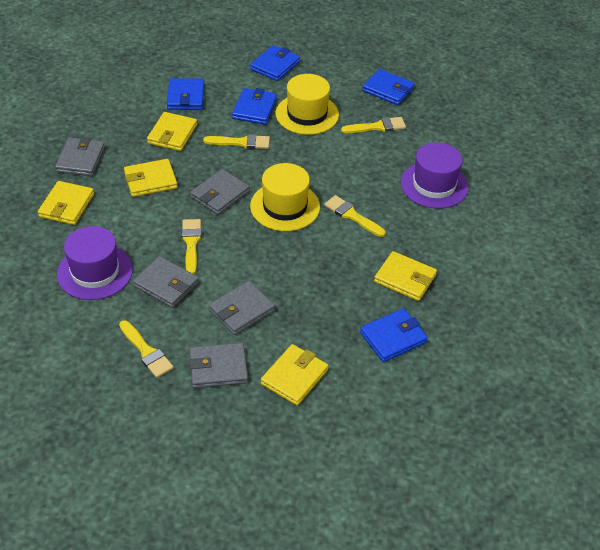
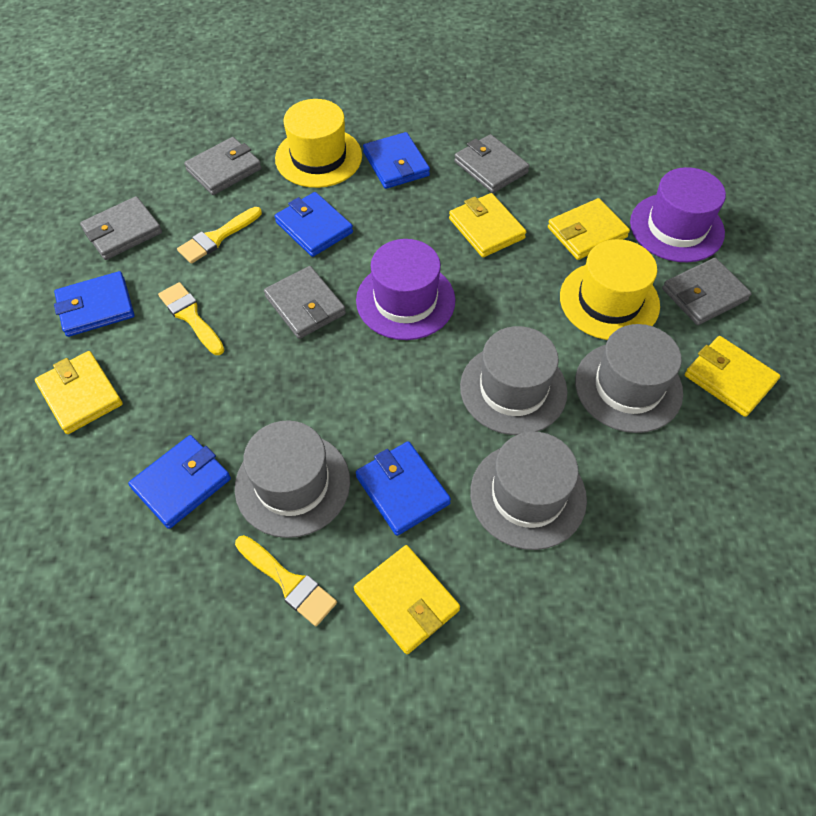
grey hat: 0 -> 4
yellow brush: 5 -> 3

